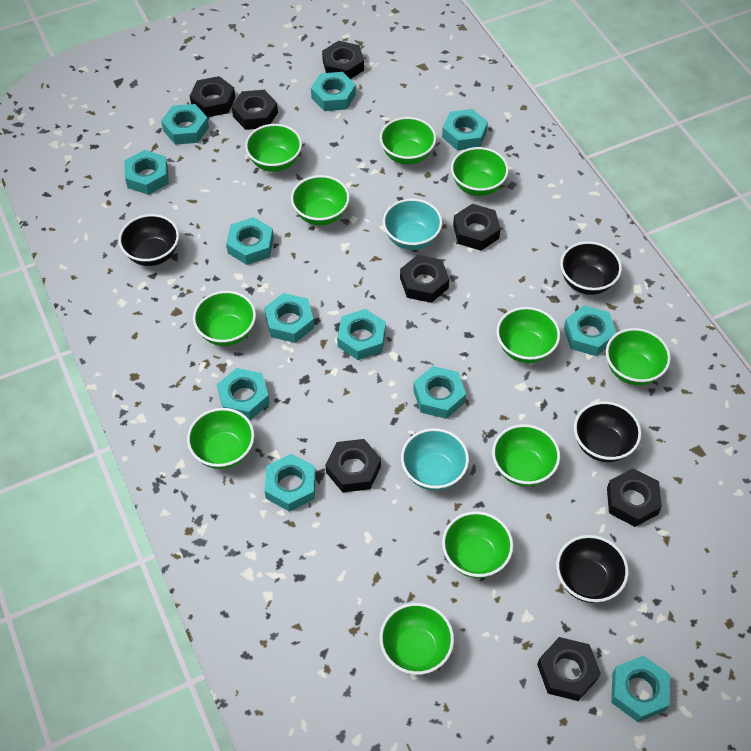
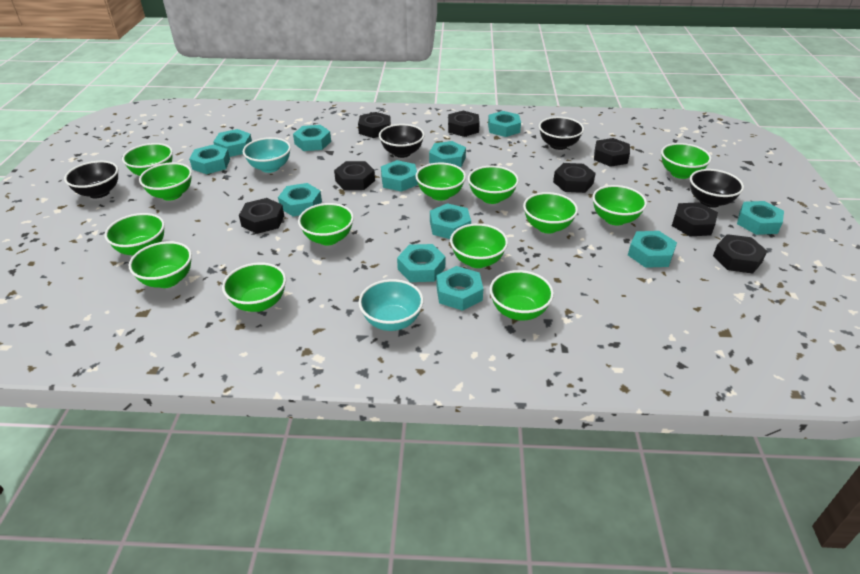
green bowl: 11 -> 13

